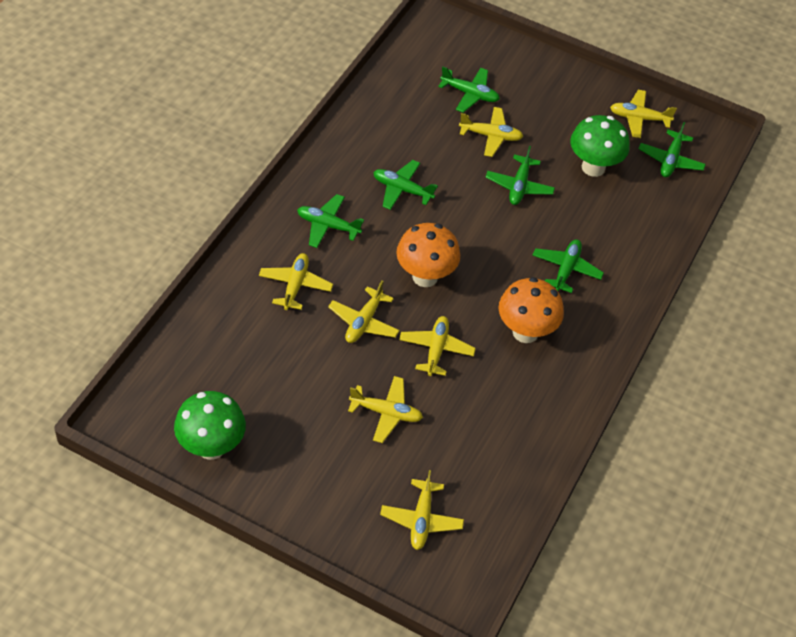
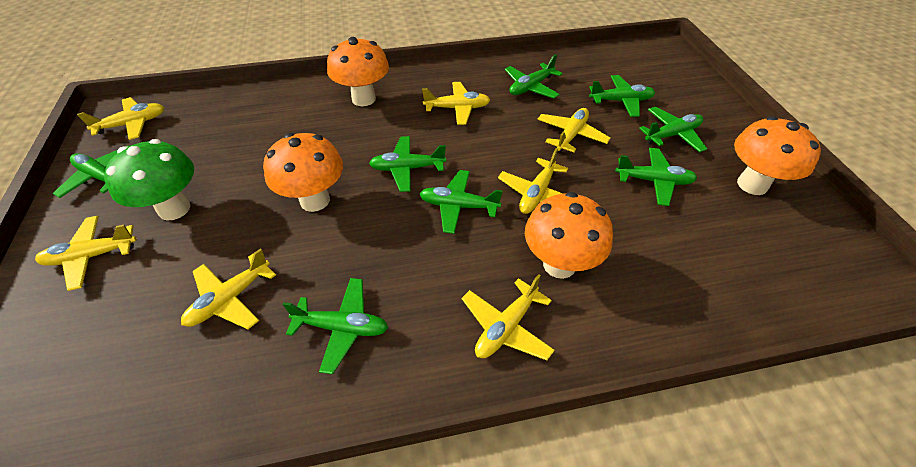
green mushroom: 2 -> 1
green plane: 6 -> 8
orange mushroom: 2 -> 4

